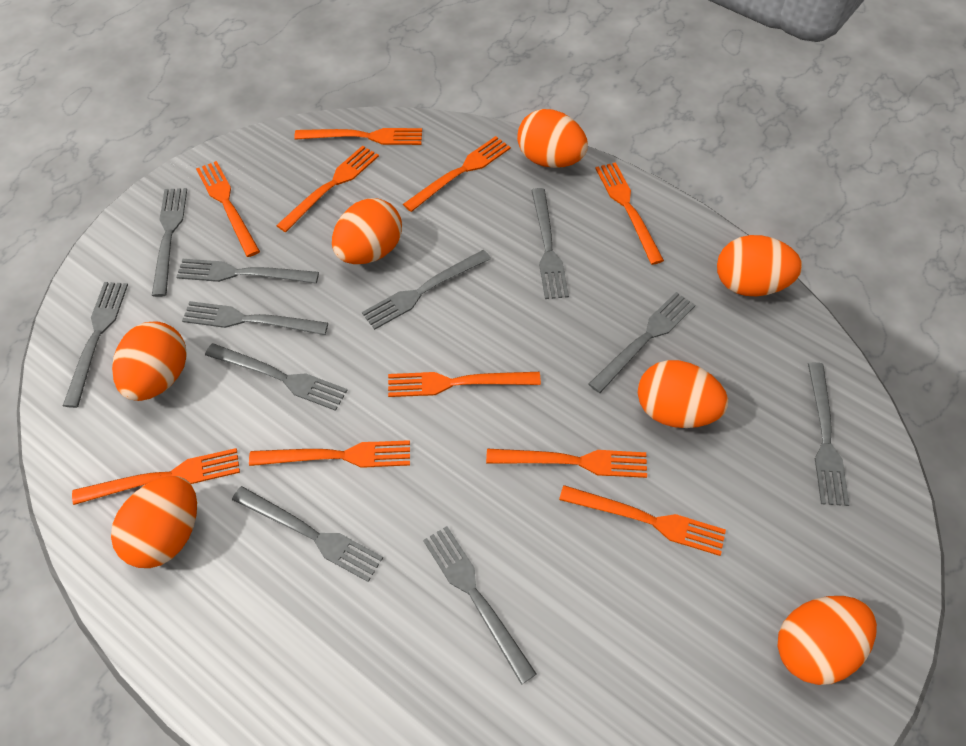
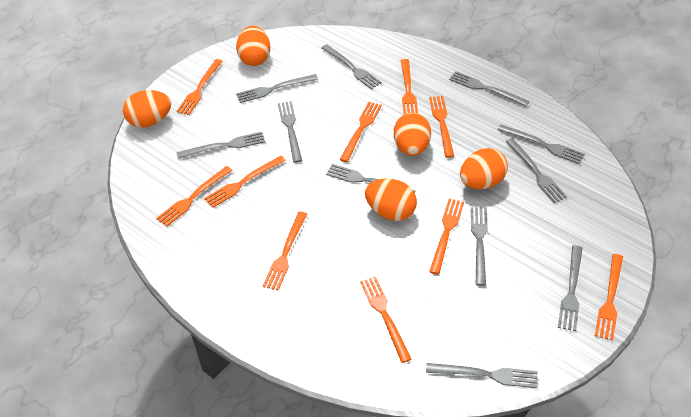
orange egg: 7 -> 5

